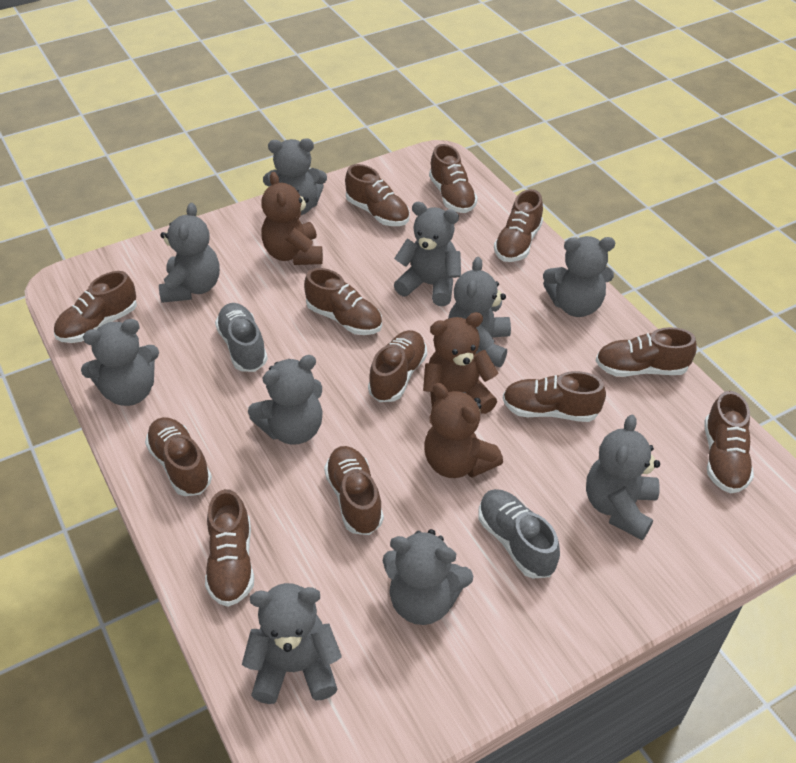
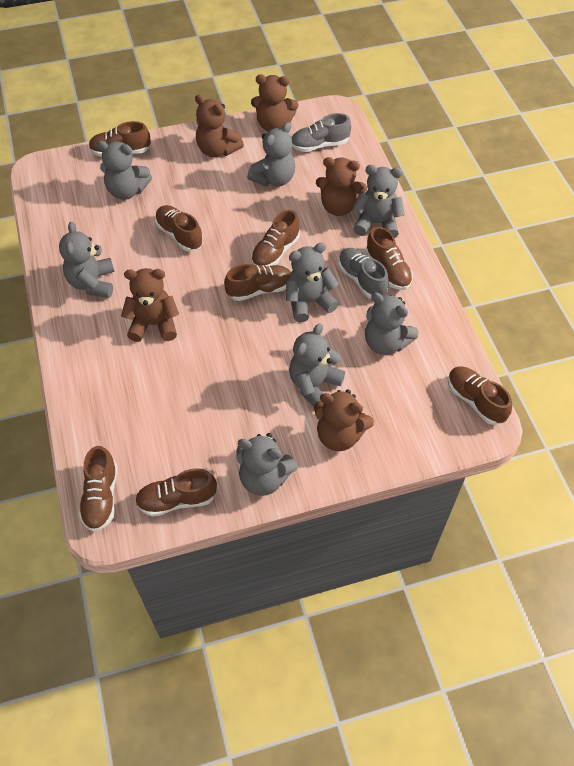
brown shoe: 12 -> 8
brown teddy bear: 3 -> 5
grey teddy bear: 10 -> 8

